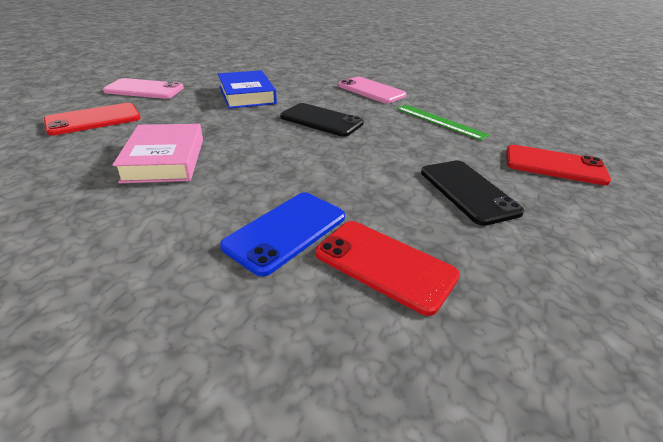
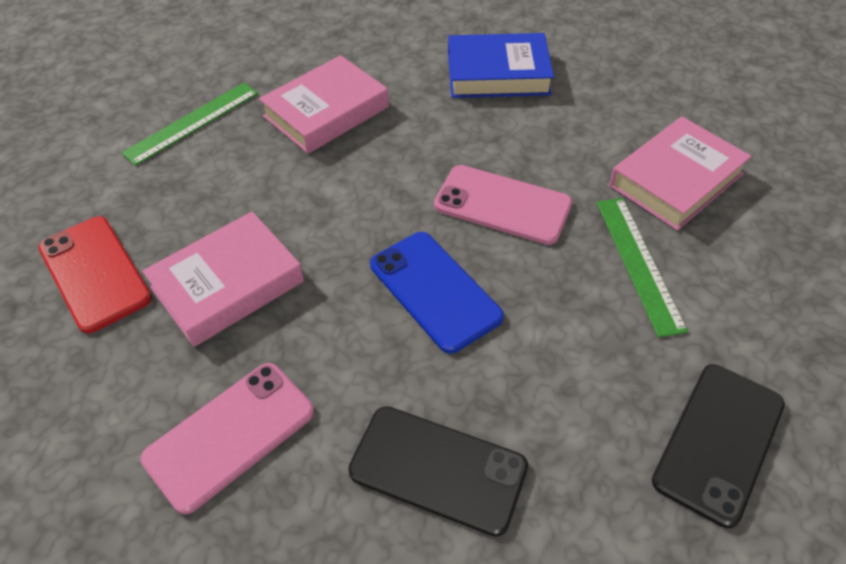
green ruler: 1 -> 2
pink book: 1 -> 3
red phone: 3 -> 1

